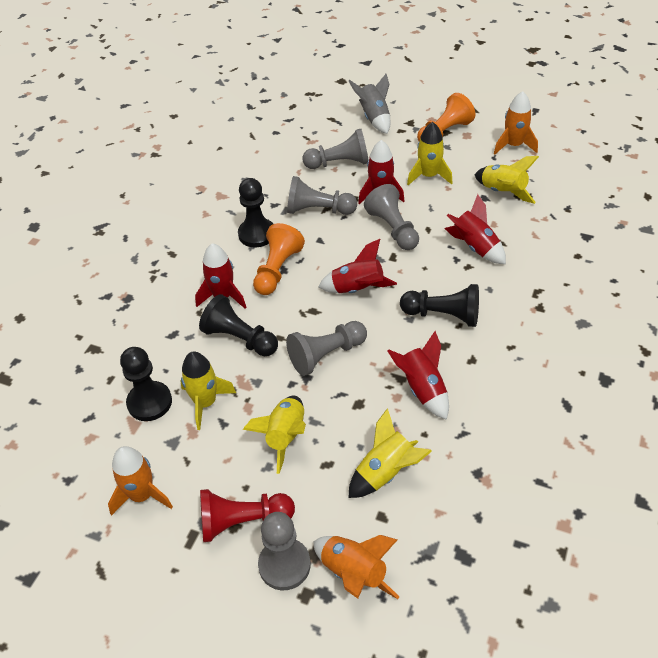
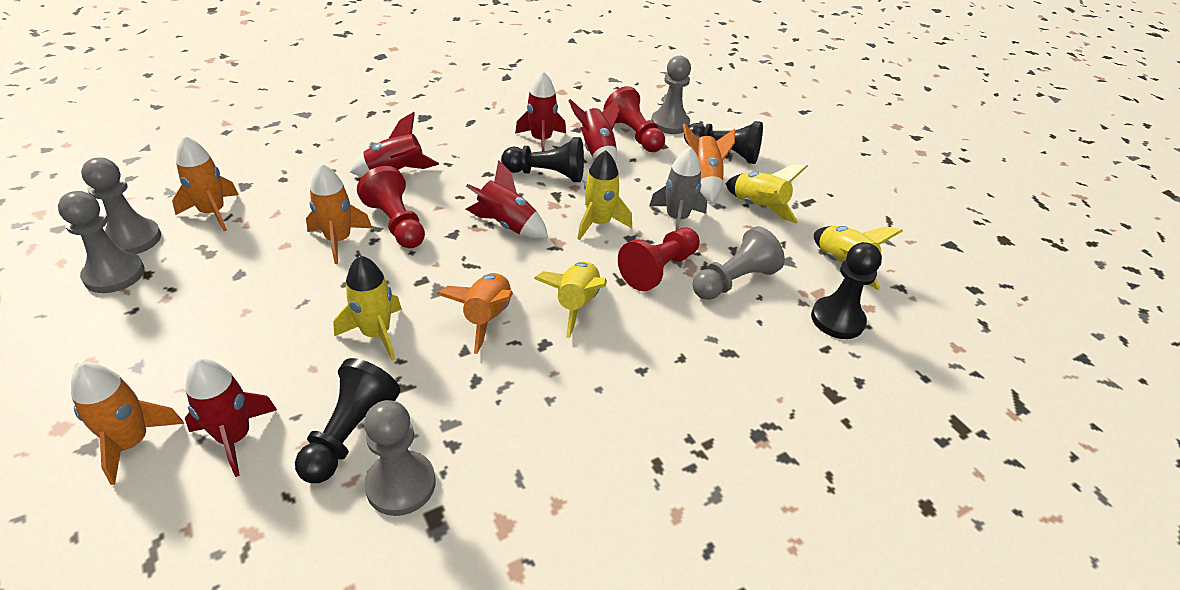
orange pawn: 2 -> 0
orange rocket: 3 -> 5
red pawn: 1 -> 3

